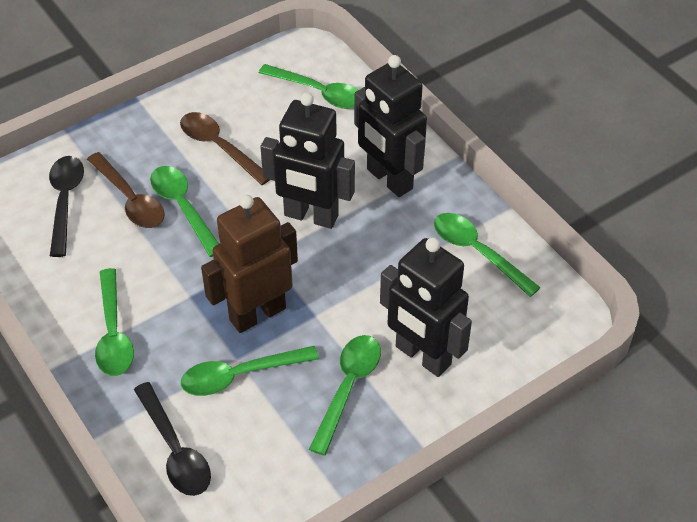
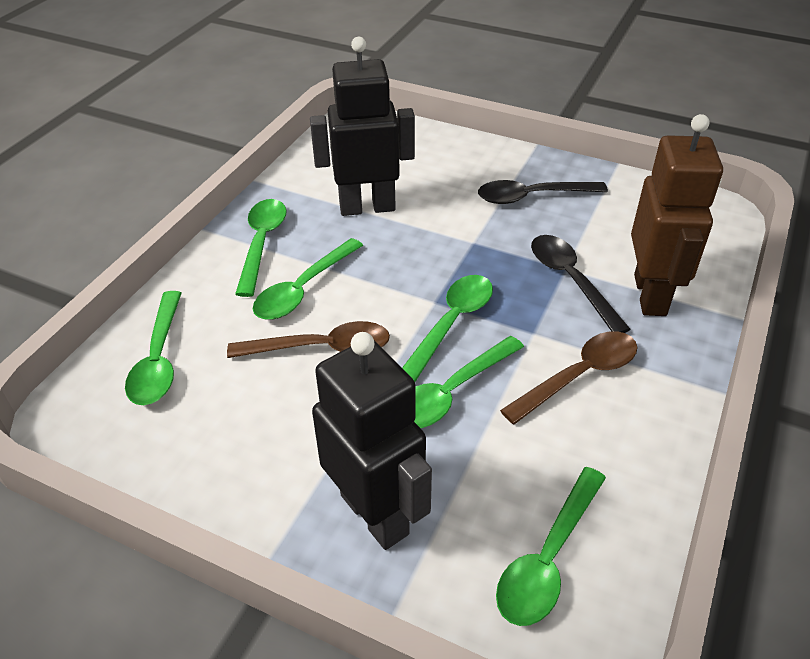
black robot: 3 -> 2

